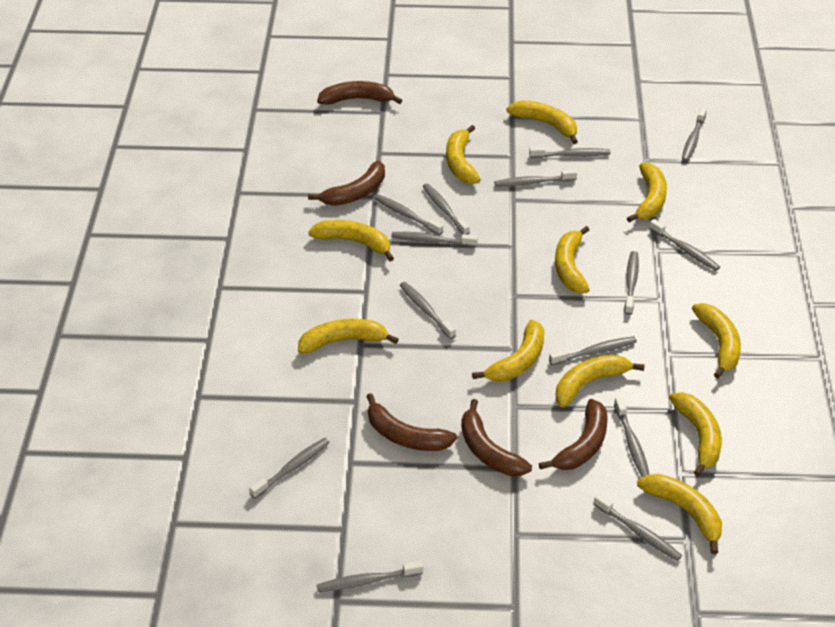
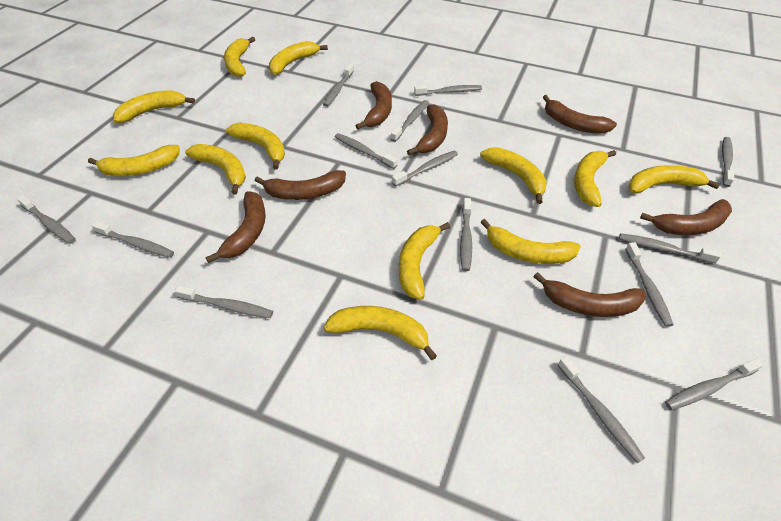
brown banana: 5 -> 7
yellow banana: 11 -> 12

